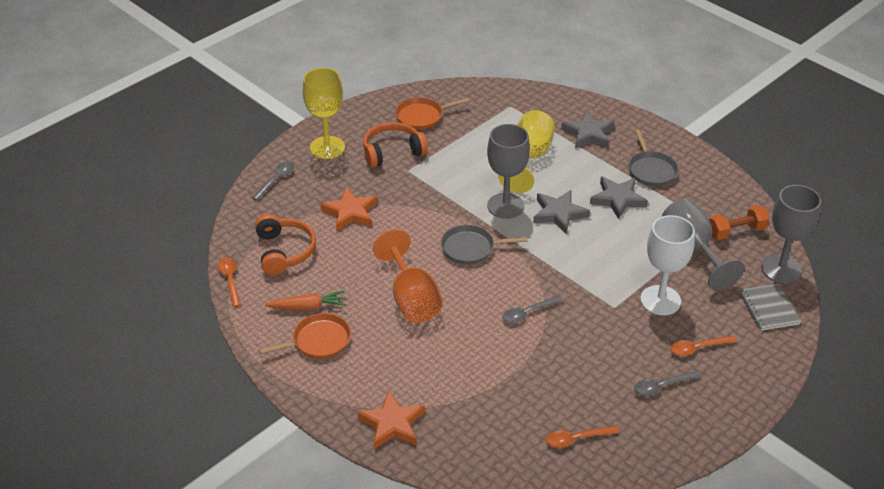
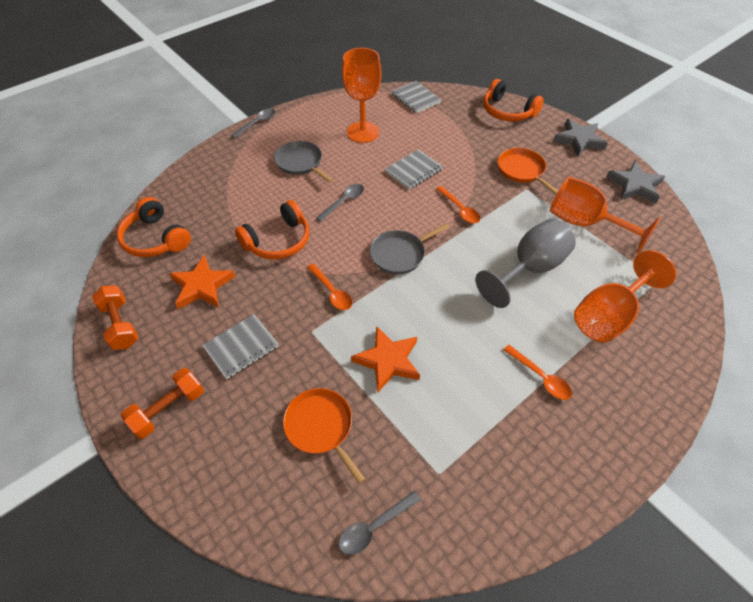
grey goblet: 3 -> 1
grey notebook: 1 -> 3
grey star: 3 -> 2
orange carrot: 1 -> 0
orange dumbbell: 1 -> 2
orange goblet: 1 -> 3
orange headphones: 2 -> 3
white goblet: 1 -> 0
yellow goblet: 2 -> 0

